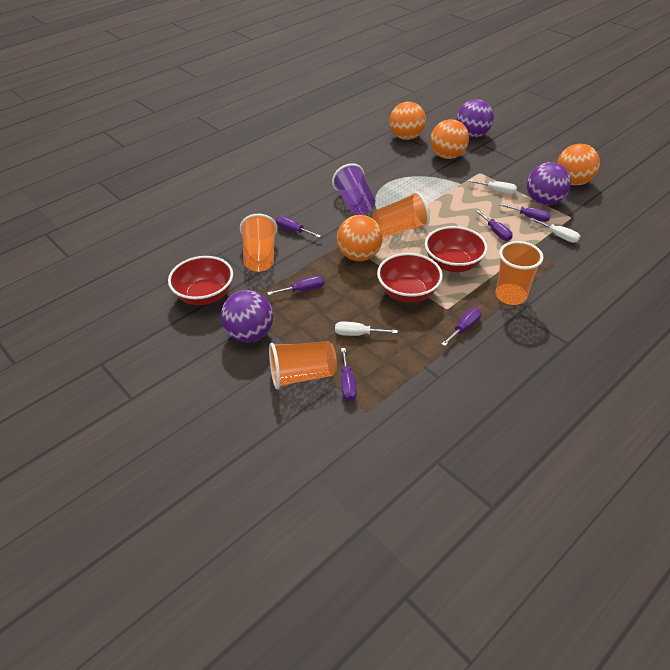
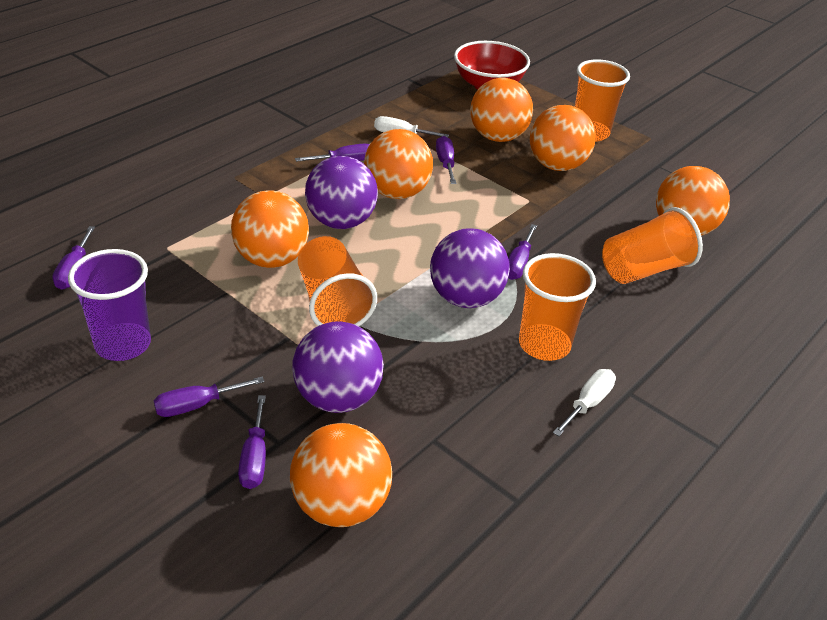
orange ball: 4 -> 6
red bowl: 3 -> 1
white screwdriver: 3 -> 2

